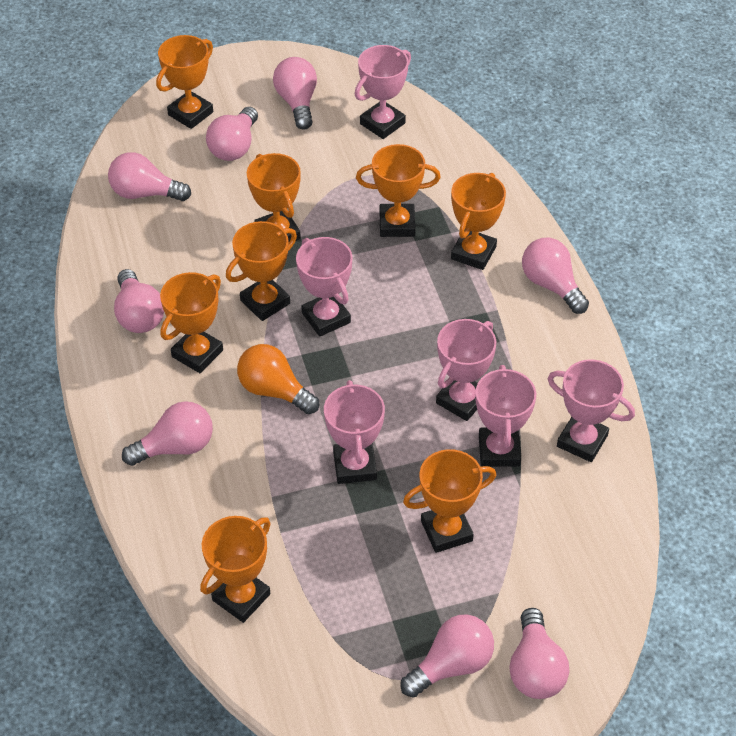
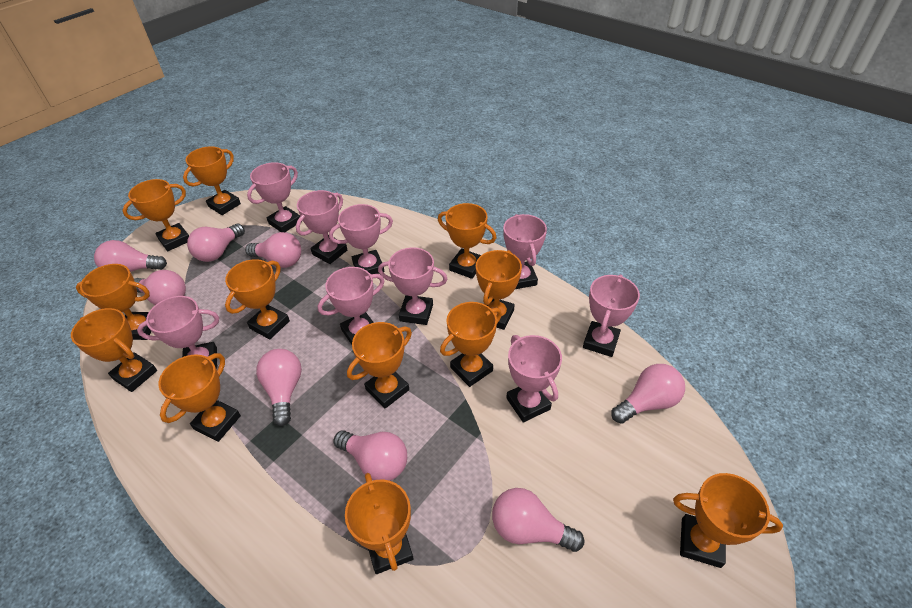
orange light bulb: 1 -> 0
orange trophy: 8 -> 12
pink trophy: 6 -> 9

